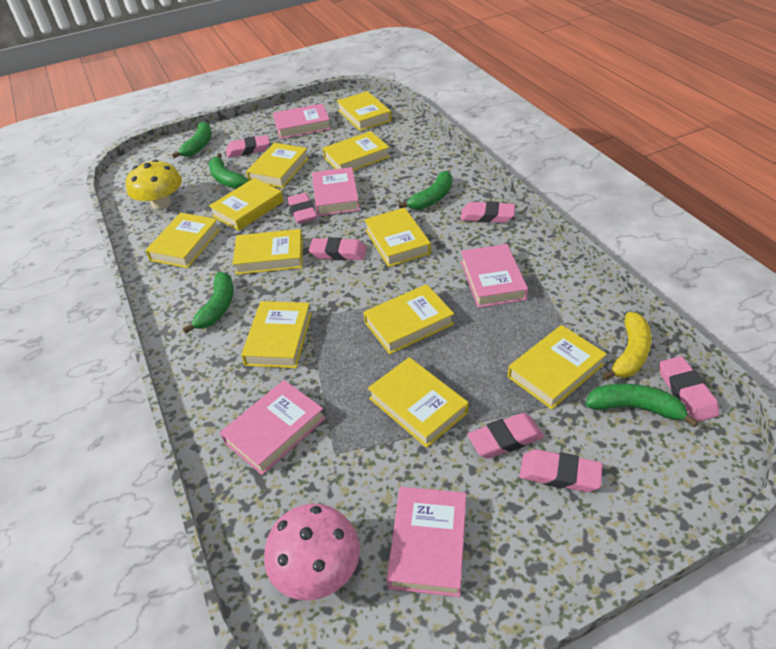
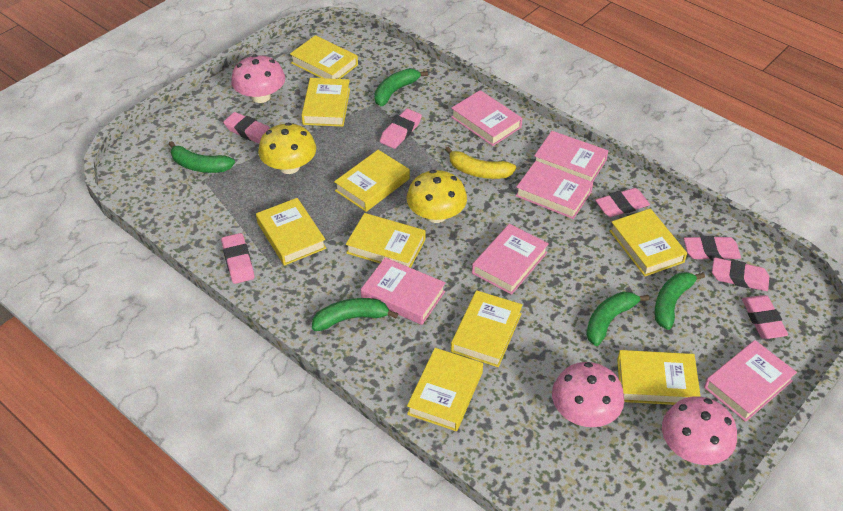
pink book: 5 -> 6
pink mushroom: 1 -> 3
yellow book: 11 -> 9
yellow mushroom: 1 -> 2

